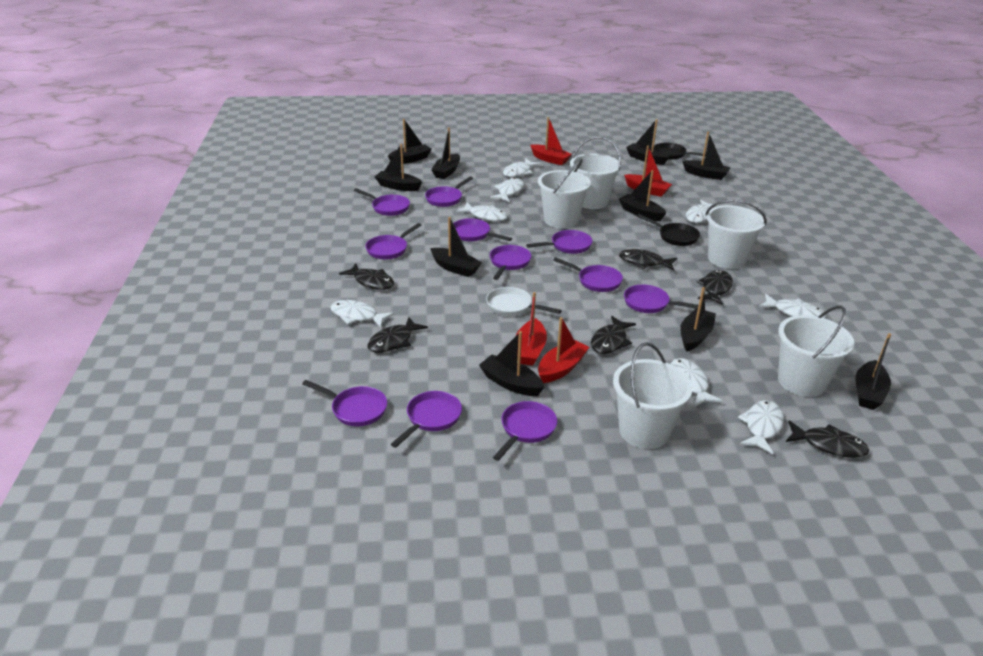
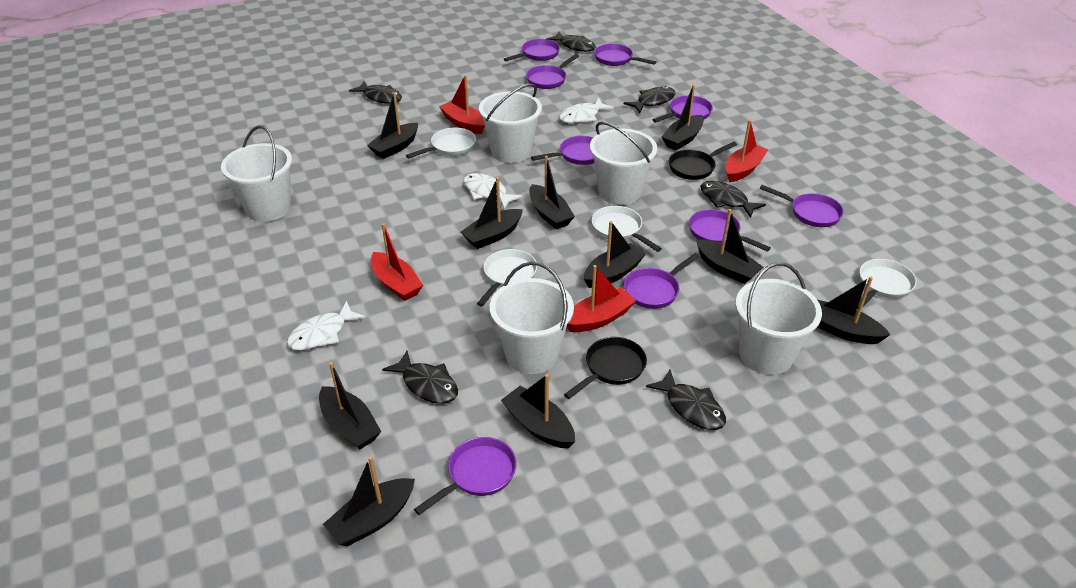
purple pan: 11 -> 9
white fish: 8 -> 3
white pan: 1 -> 4

